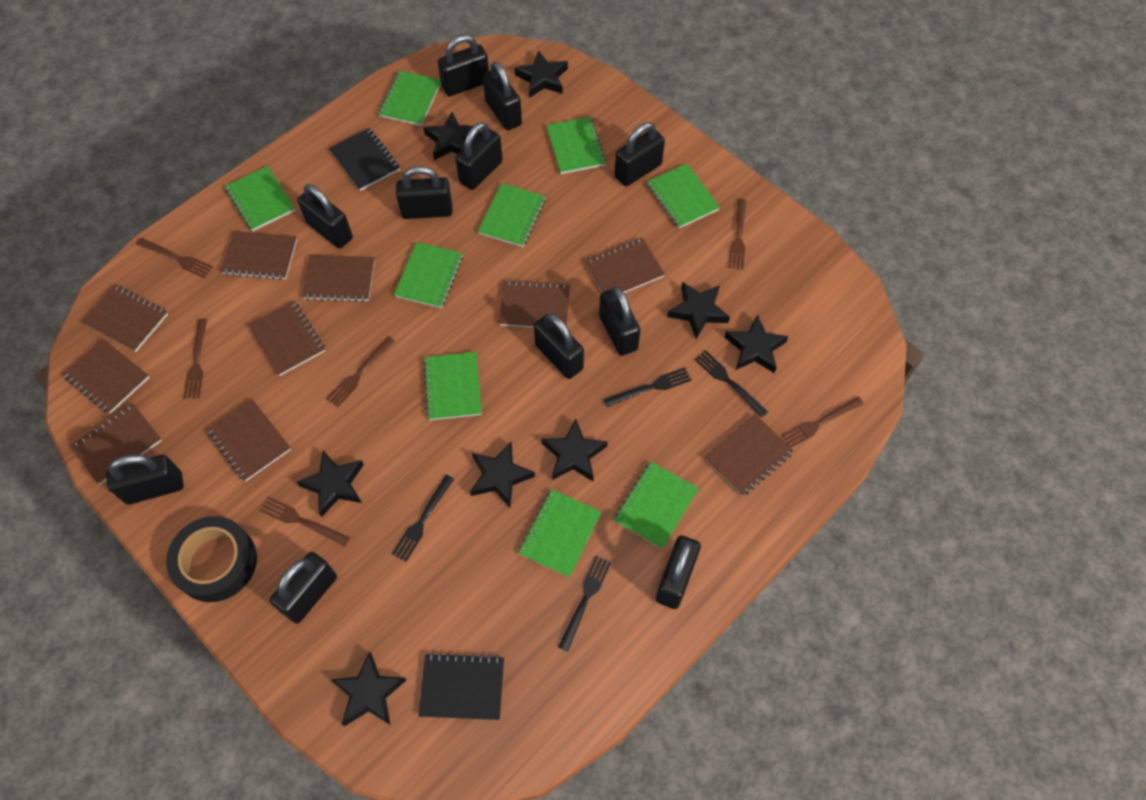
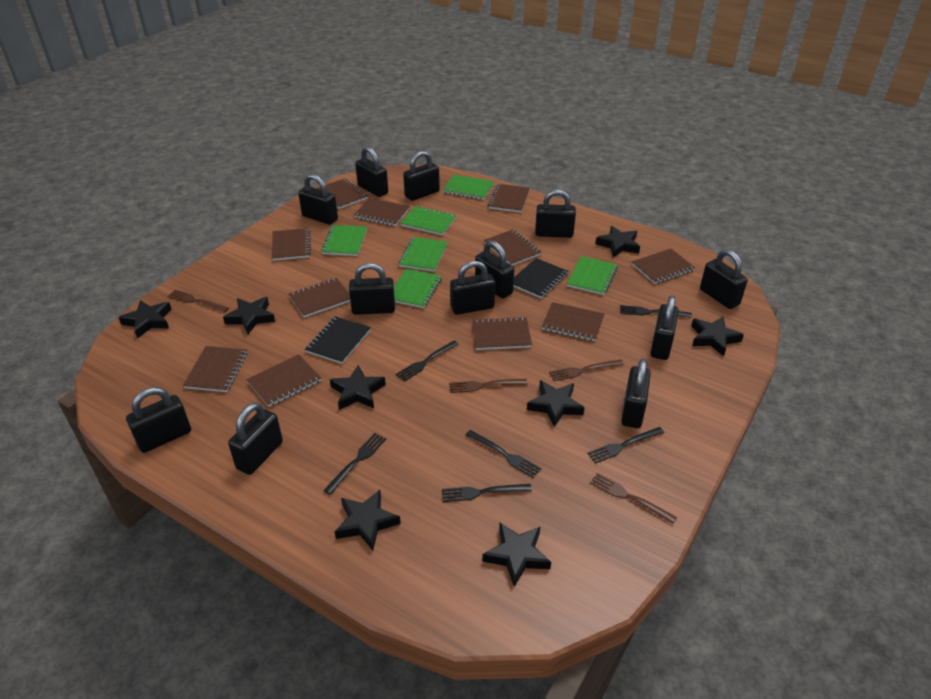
black fork: 4 -> 6
black padlock: 11 -> 12
black tape: 1 -> 0
brown fork: 6 -> 4
brown notebook: 10 -> 11
green notebook: 9 -> 6

